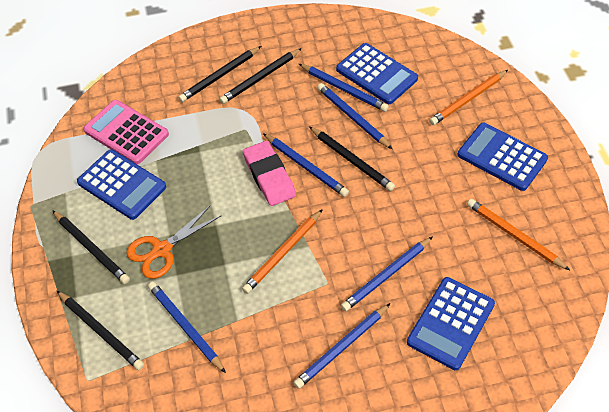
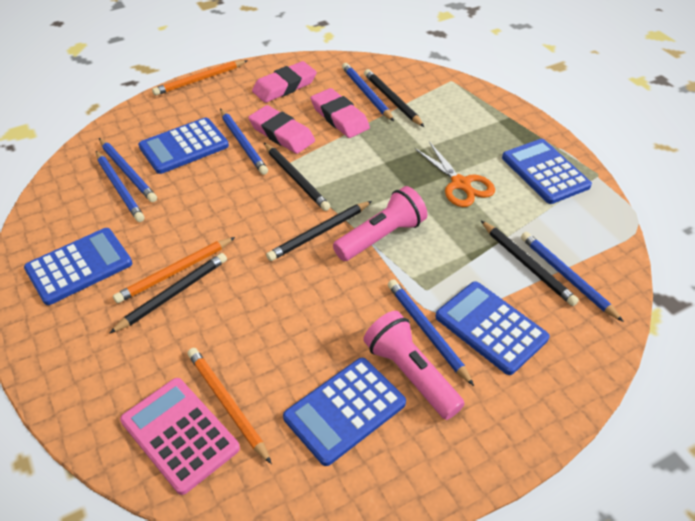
blue calculator: 4 -> 5
pink eraser: 1 -> 3
pink flashlight: 0 -> 2

